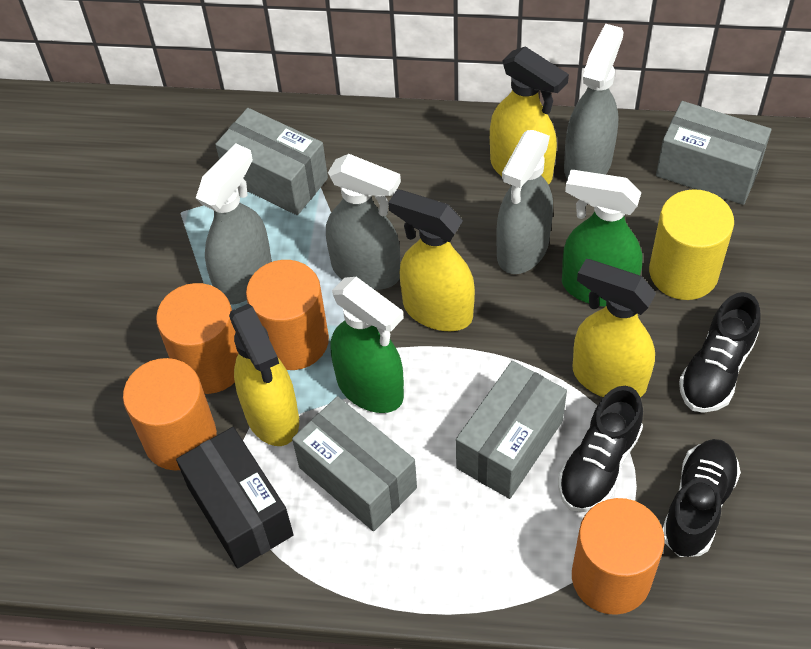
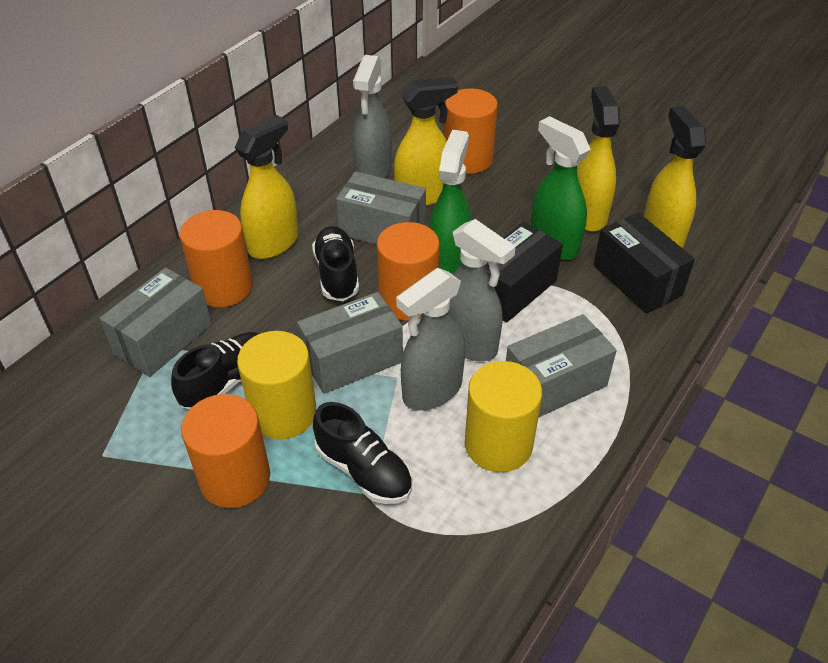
black box: 1 -> 2
grey spray bottle: 4 -> 3
yellow cylinder: 1 -> 2

